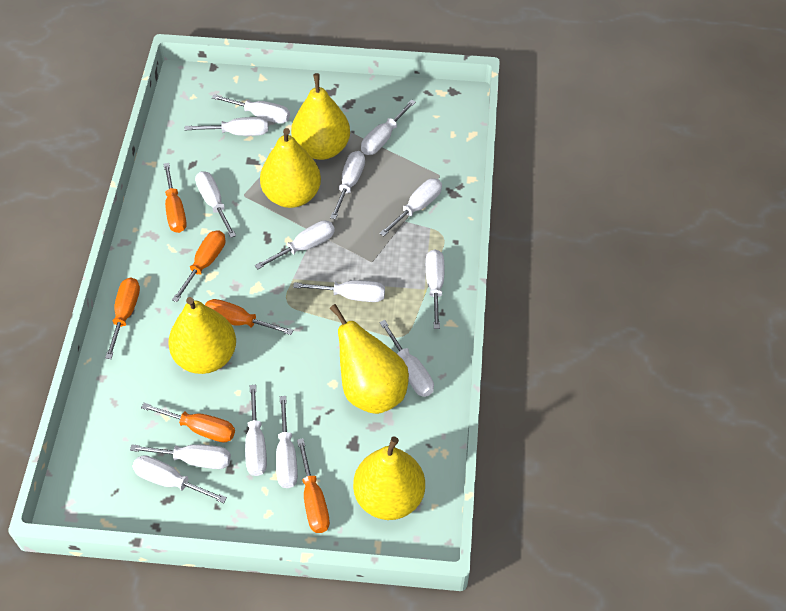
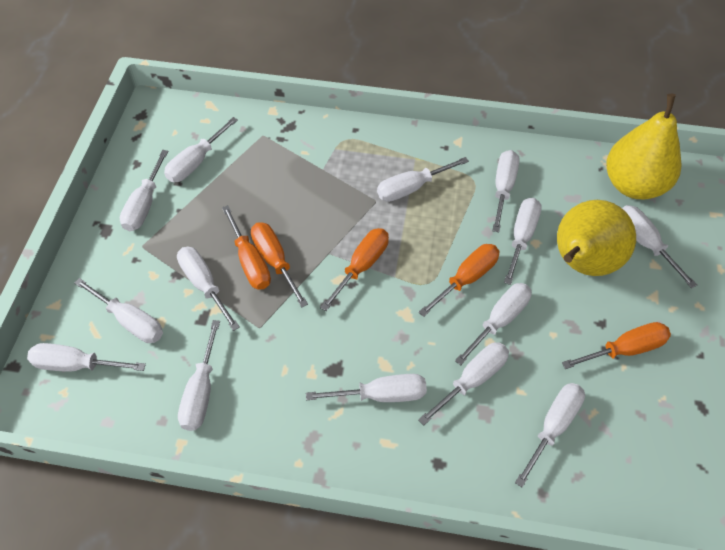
orange screwdriver: 6 -> 5
yellow pear: 5 -> 2

